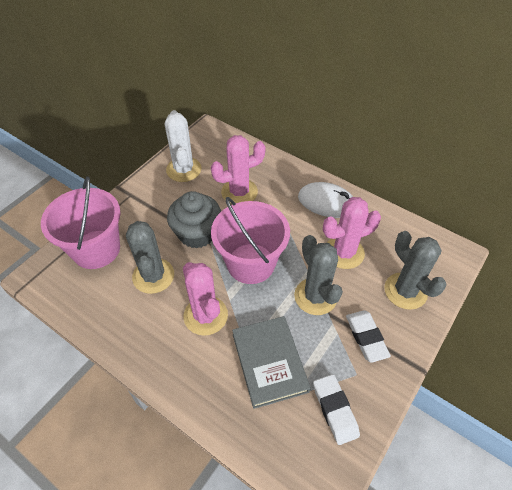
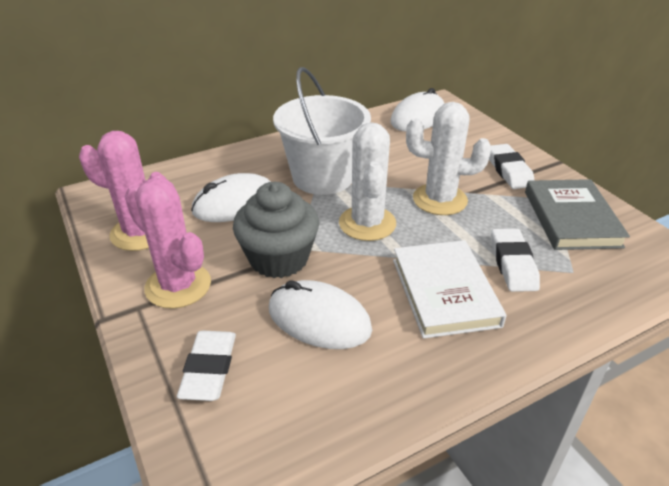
grey cactus: 3 -> 0
pink bucket: 2 -> 0
pink cactus: 3 -> 2
white book: 0 -> 1
white bucket: 0 -> 1
white cactus: 1 -> 2
white eraser: 2 -> 3
white mouse: 1 -> 3

